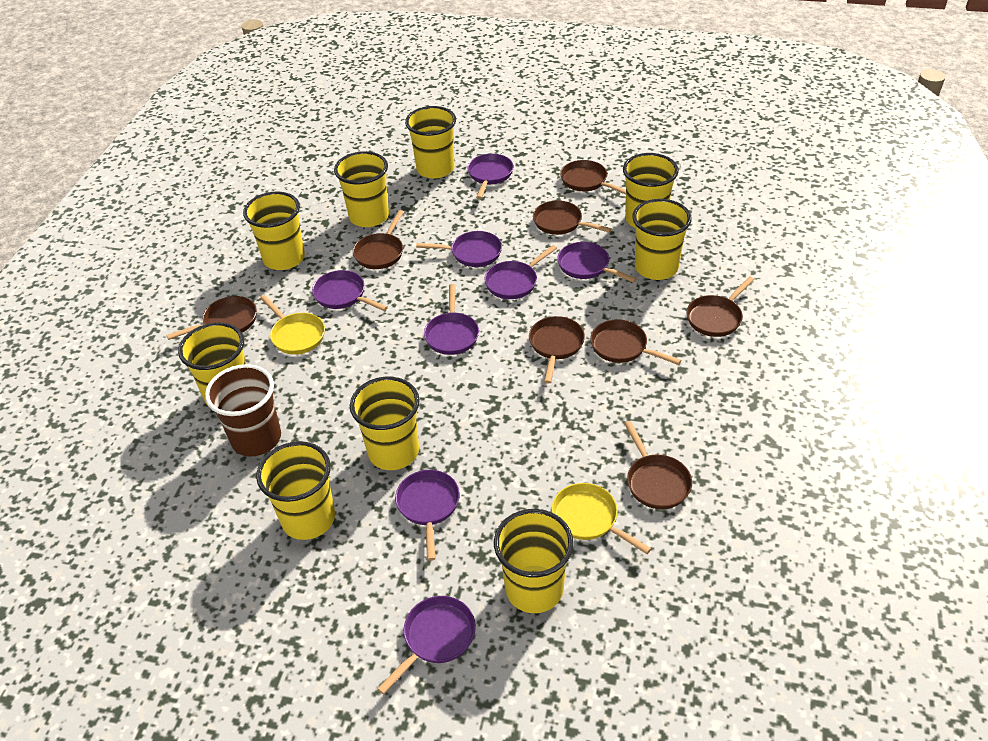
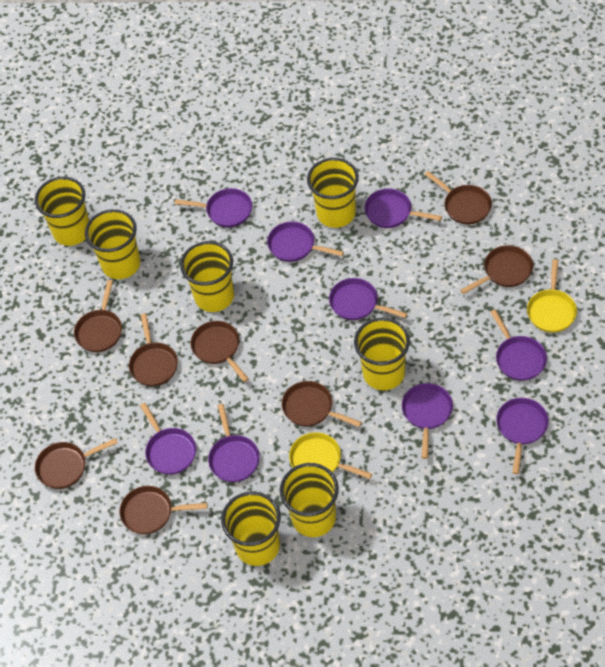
brown cup: 1 -> 0
purple pan: 8 -> 9
yellow cup: 9 -> 7

